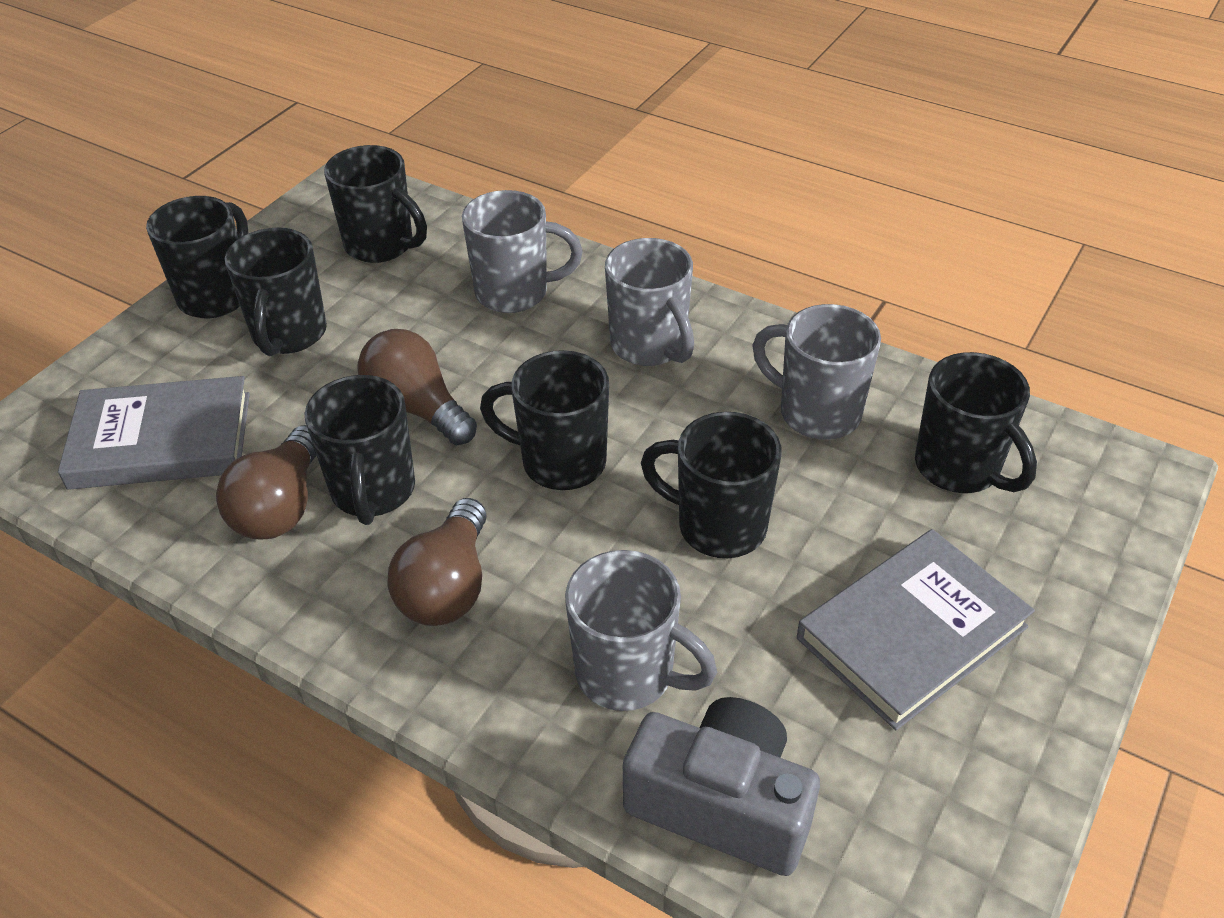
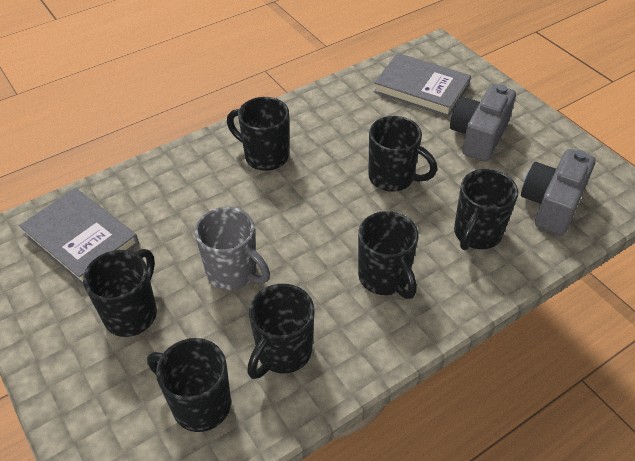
brown light bulb: 3 -> 0
grey camera: 1 -> 2
grey mug: 4 -> 1

